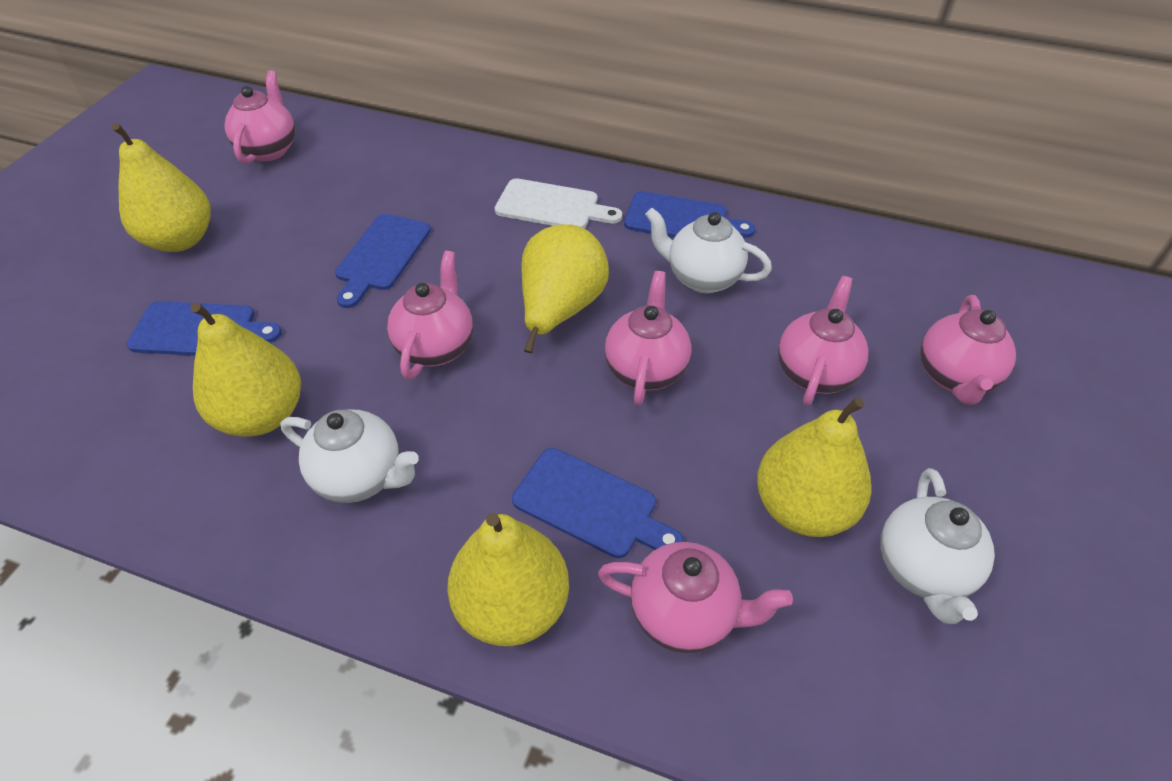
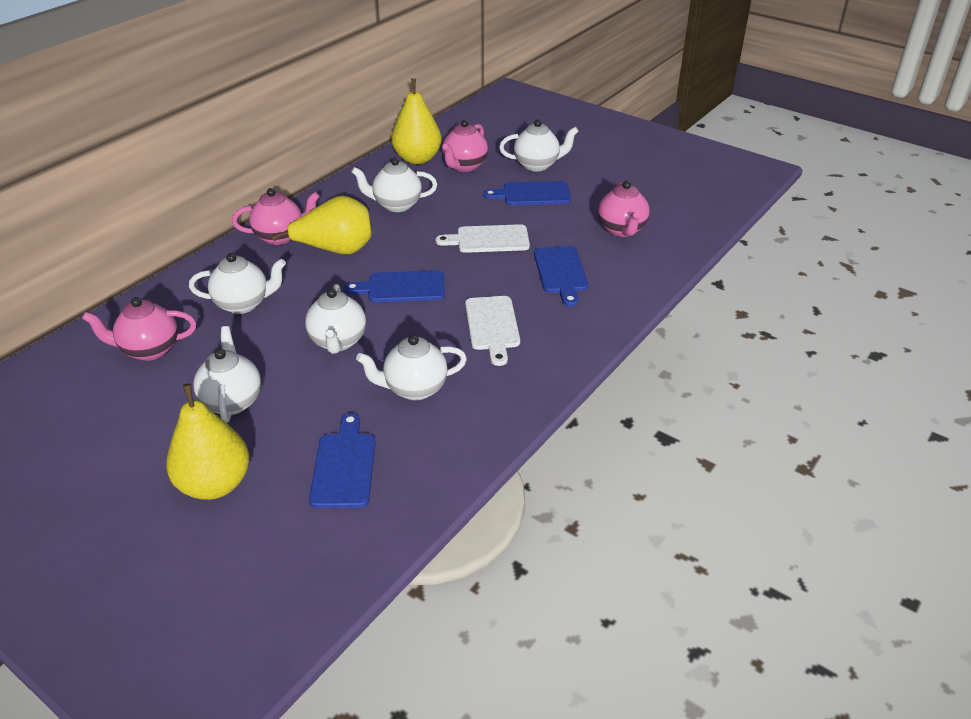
pink teapot: 6 -> 4
white cutting board: 1 -> 2
white teapot: 3 -> 6
yellow pear: 5 -> 3

